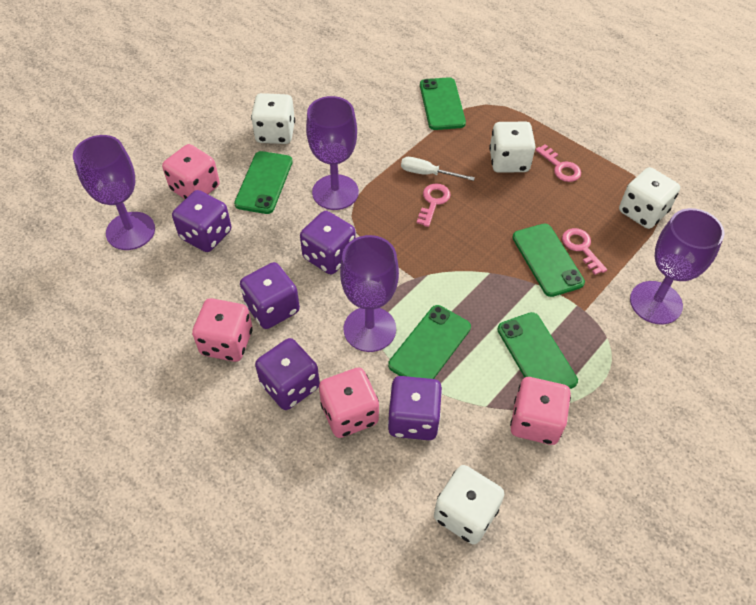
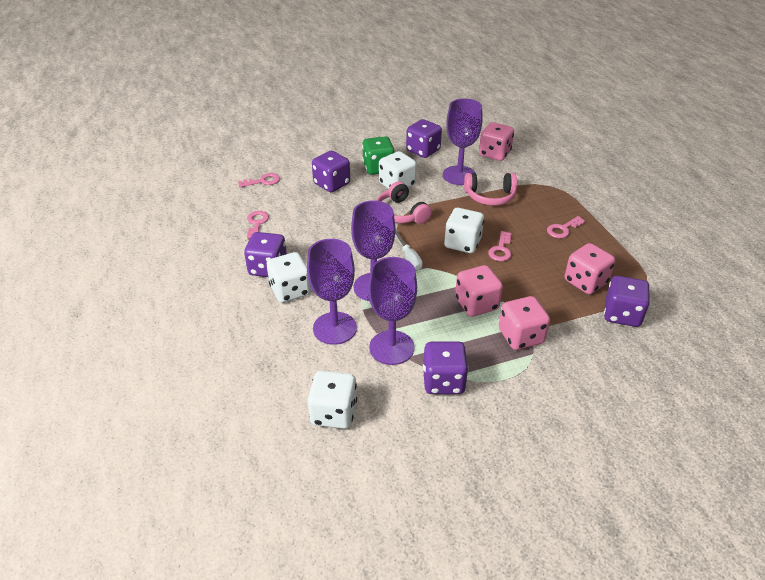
green dice: 0 -> 1
green phone: 5 -> 0
pink headphones: 0 -> 2
pink key: 3 -> 4

